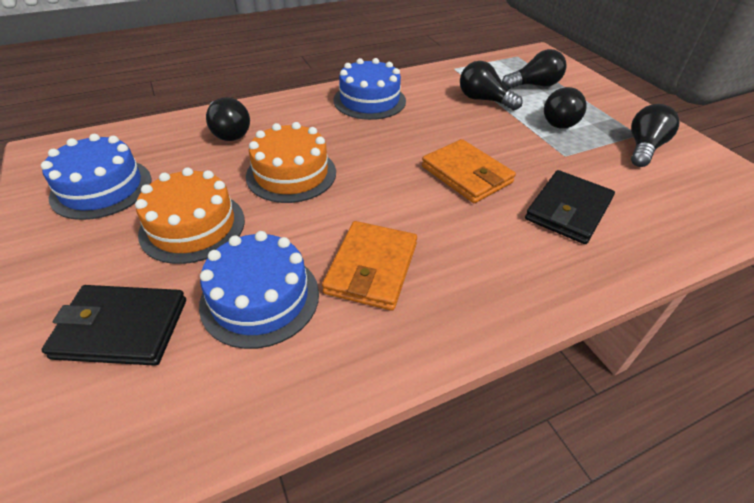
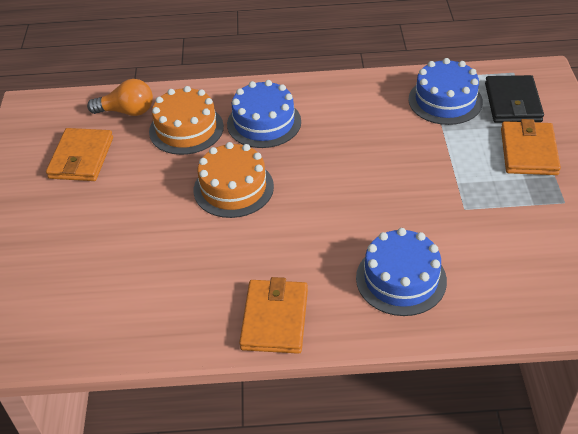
black light bulb: 5 -> 0
black wallet: 2 -> 1
orange light bulb: 0 -> 1
orange wallet: 2 -> 3

